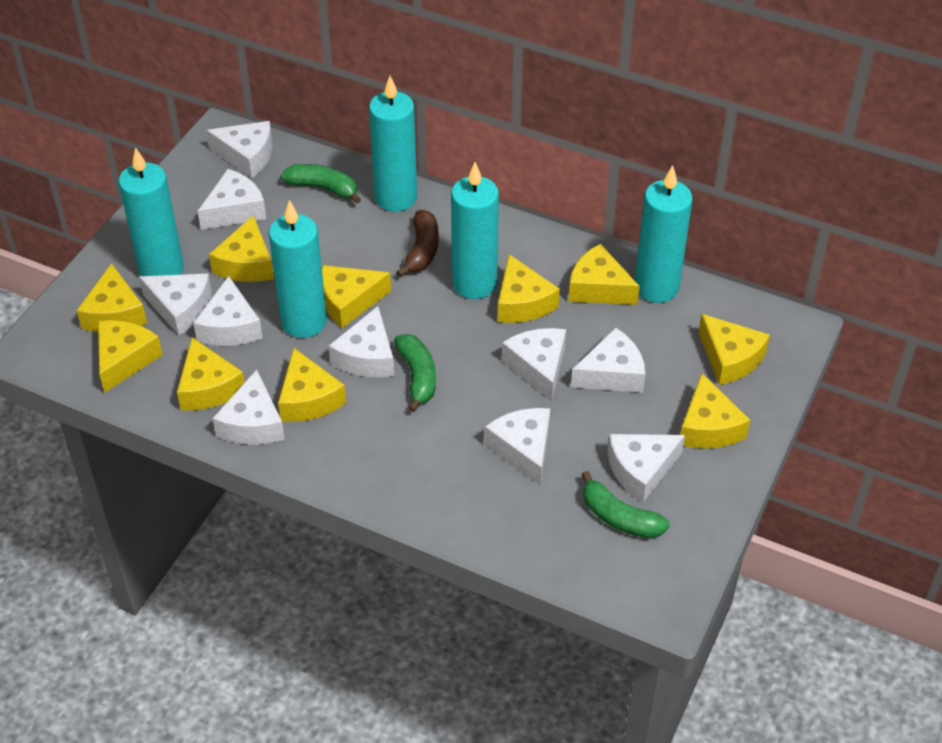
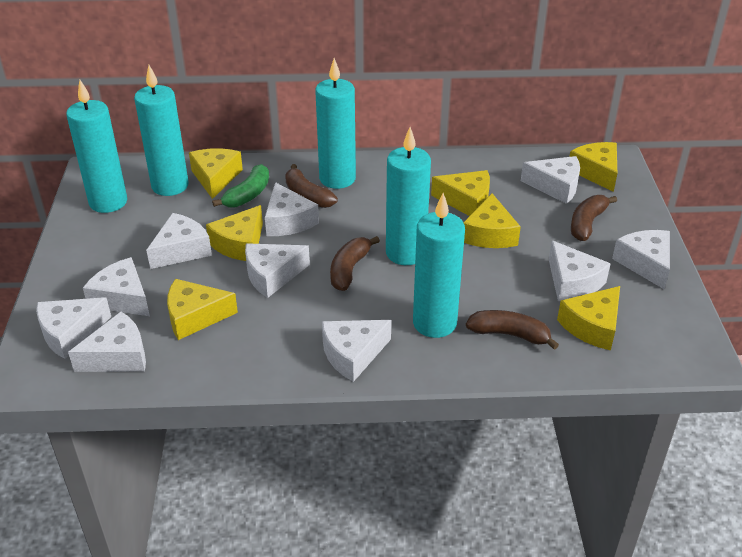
brown banana: 1 -> 4
green banana: 3 -> 1
yellow cheese: 10 -> 7

